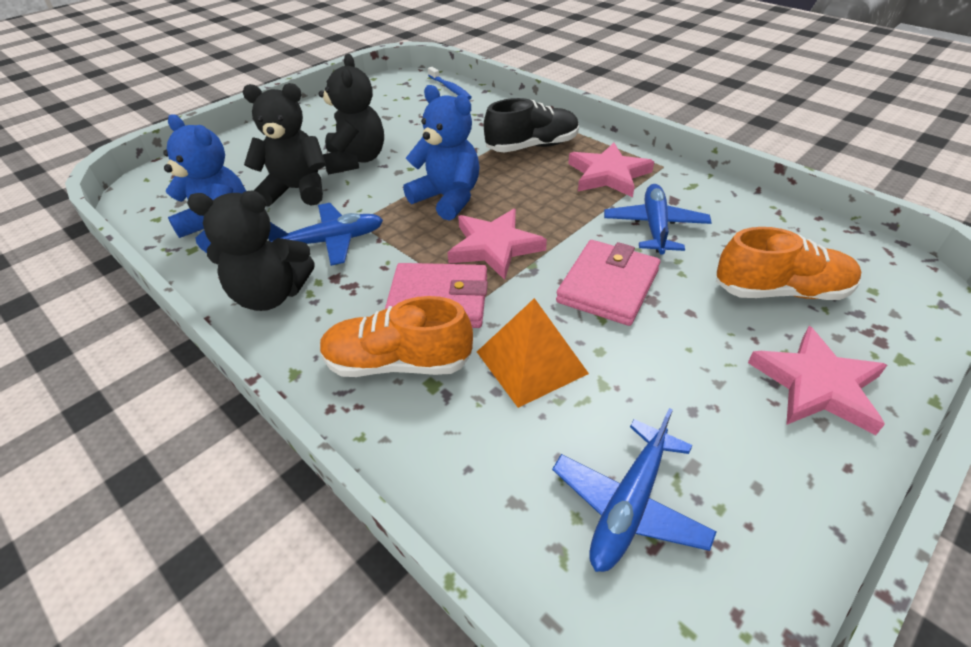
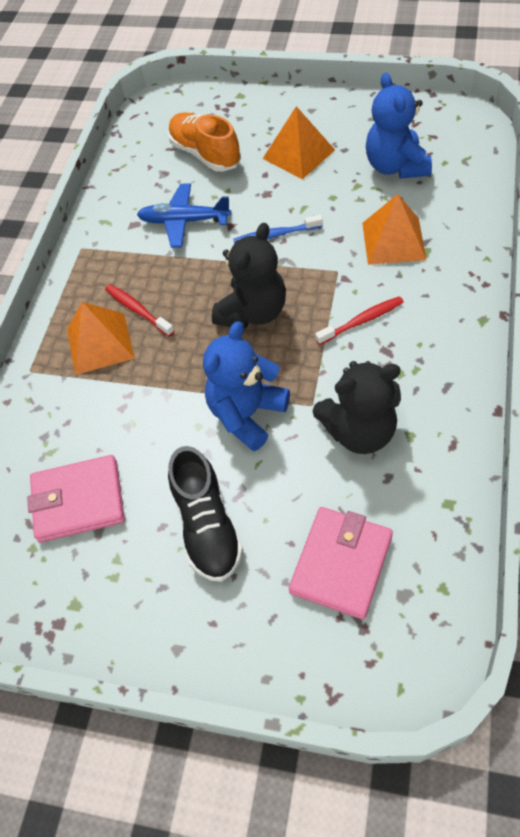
black teddy bear: 3 -> 2
blue plane: 3 -> 1
orange pyramid: 1 -> 3
orange shoe: 2 -> 1
pink star: 3 -> 0
red toothbrush: 0 -> 2

